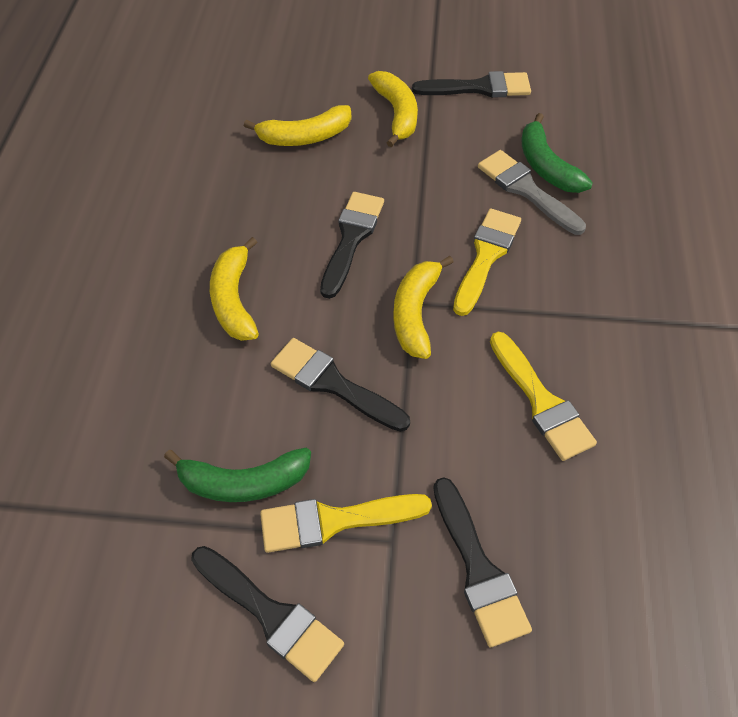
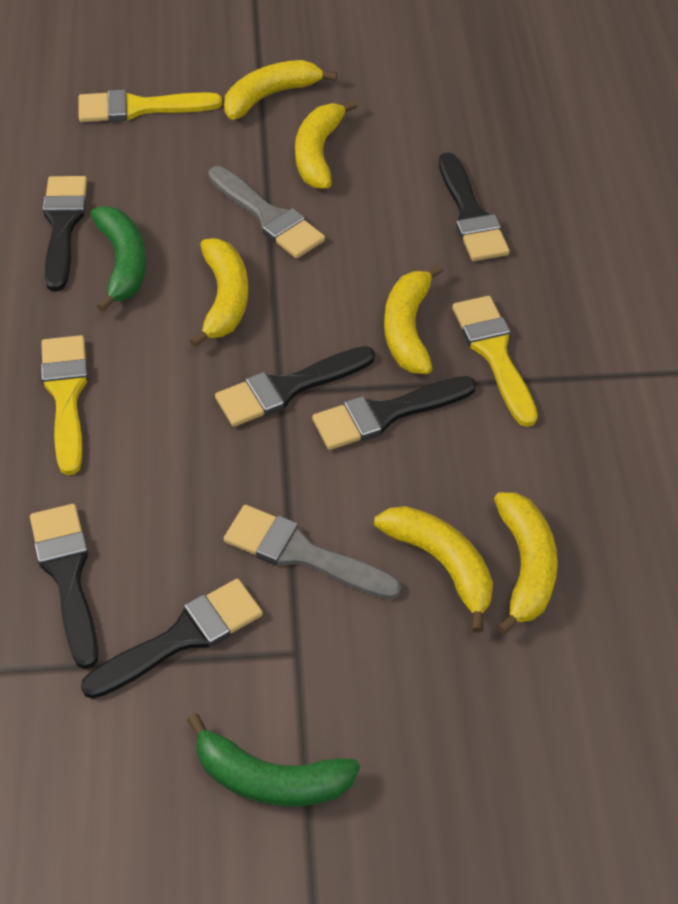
black brush: 5 -> 6
grey brush: 1 -> 2
yellow banana: 4 -> 6

